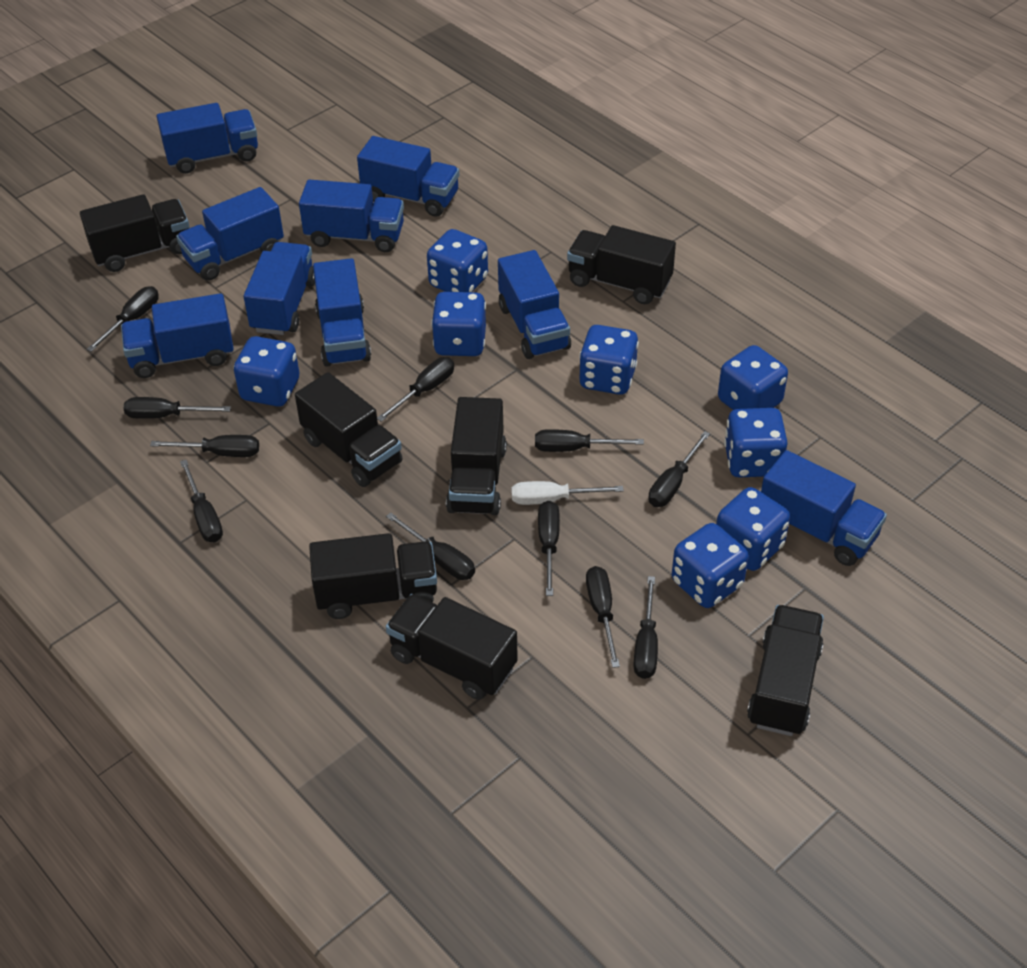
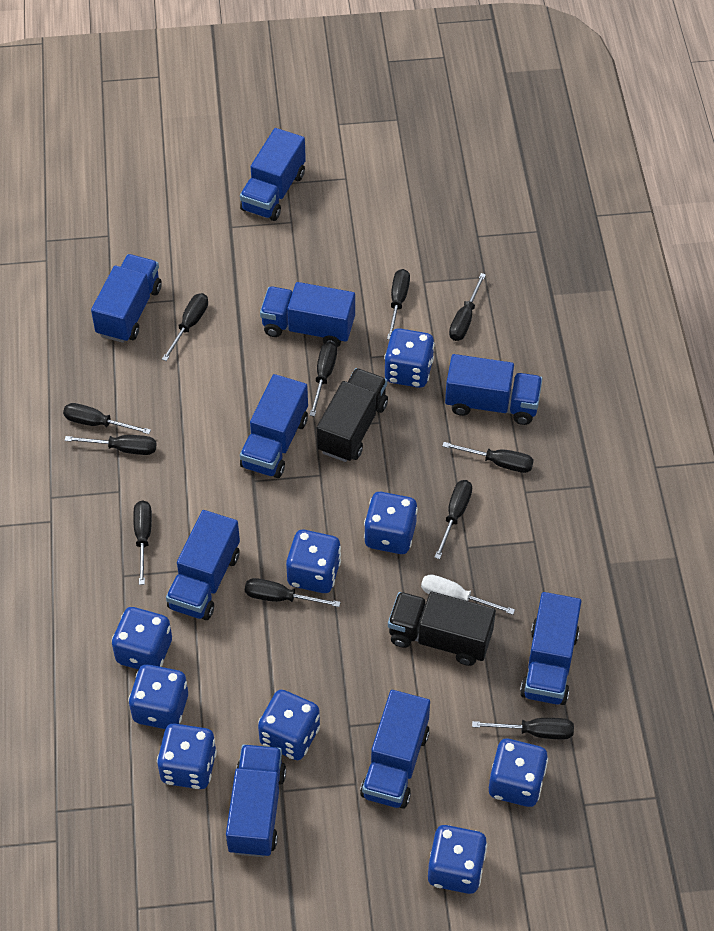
black truck: 7 -> 2
blue dice: 8 -> 9

